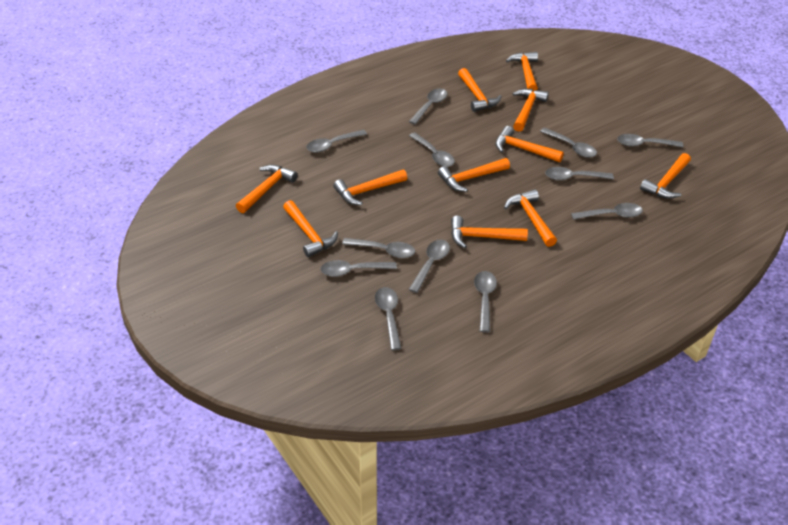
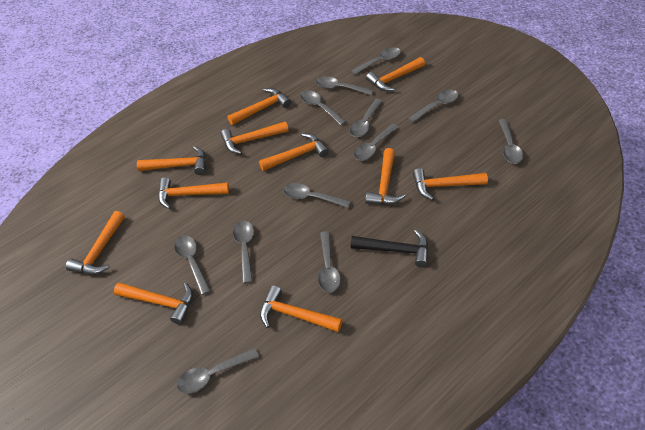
black hammer: 0 -> 1

